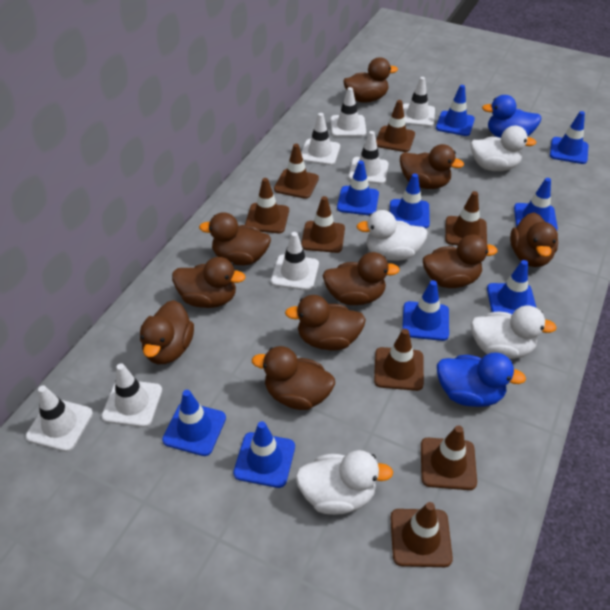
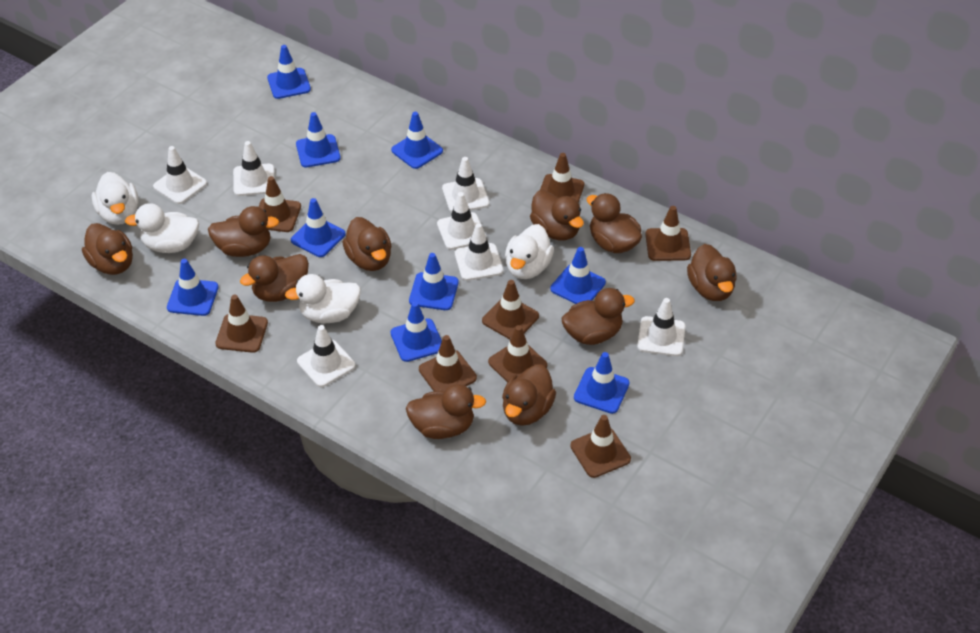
blue duck: 2 -> 0

